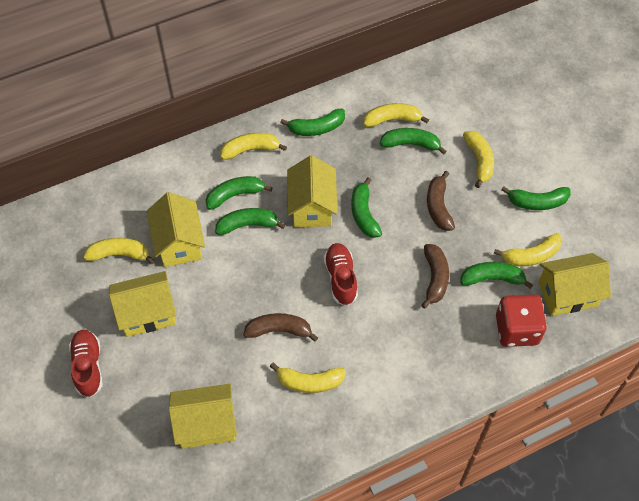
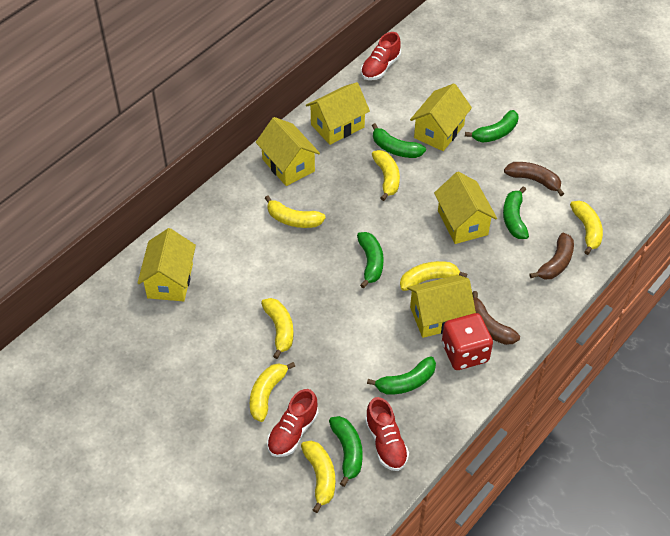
green banana: 7 -> 6
red shoe: 2 -> 3
yellow banana: 6 -> 7
yellow house: 5 -> 6

